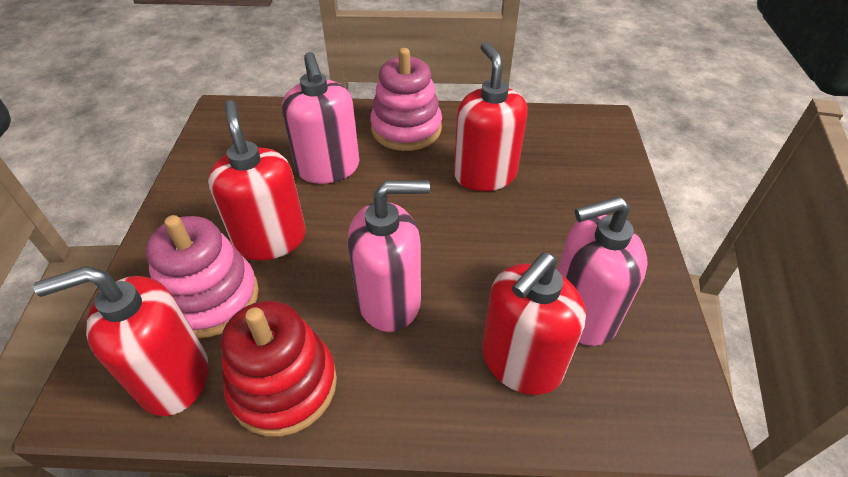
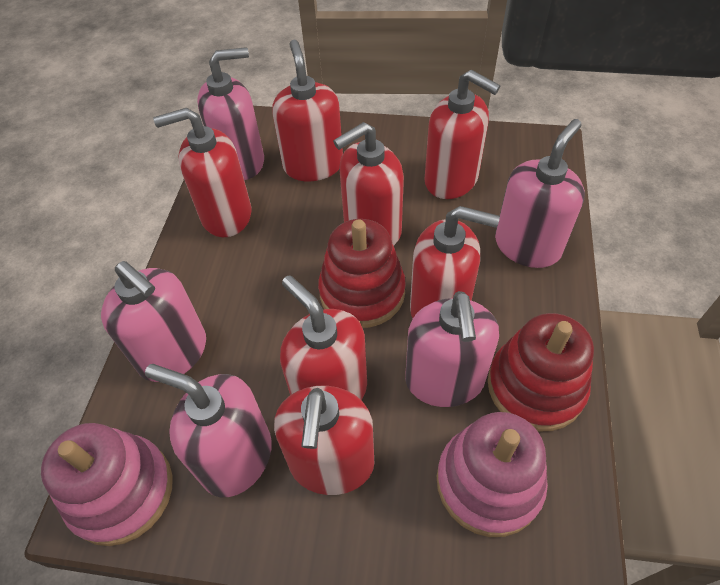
pink soap dispenser: 3 -> 5
red soap dispenser: 4 -> 7
red stacking toy: 1 -> 2

